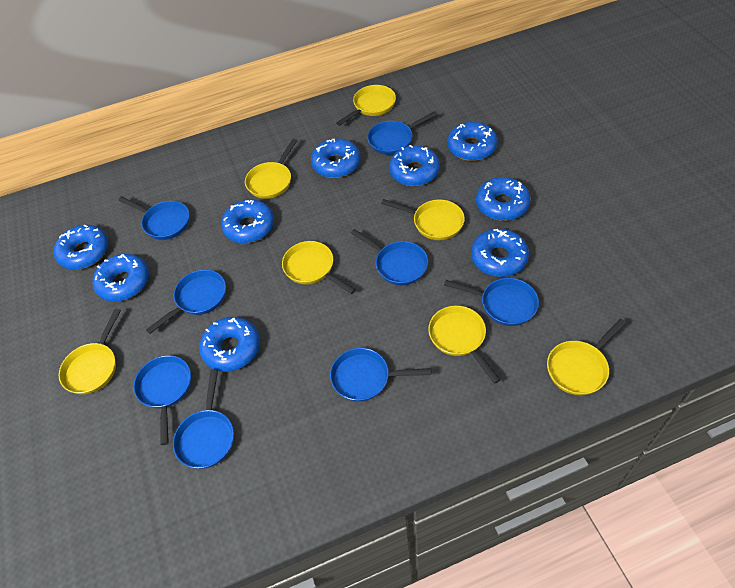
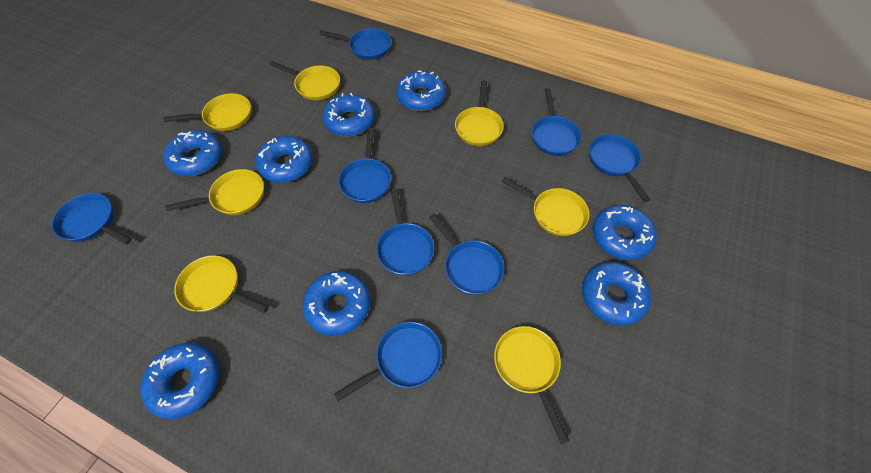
blue donut: 9 -> 8

